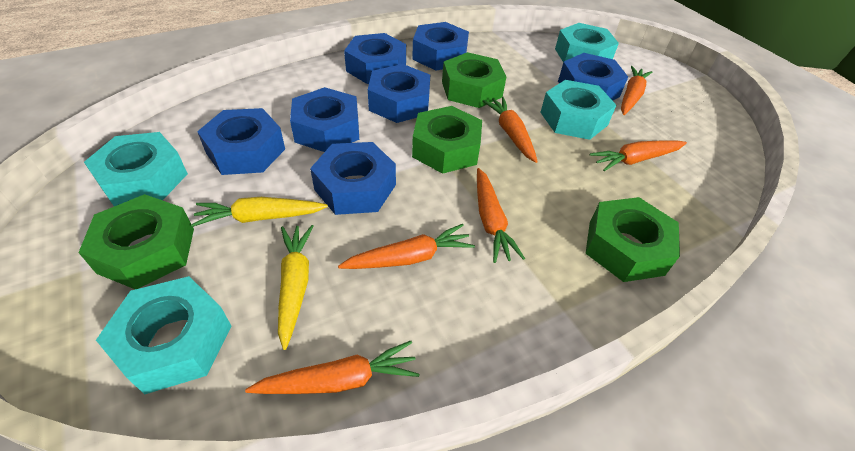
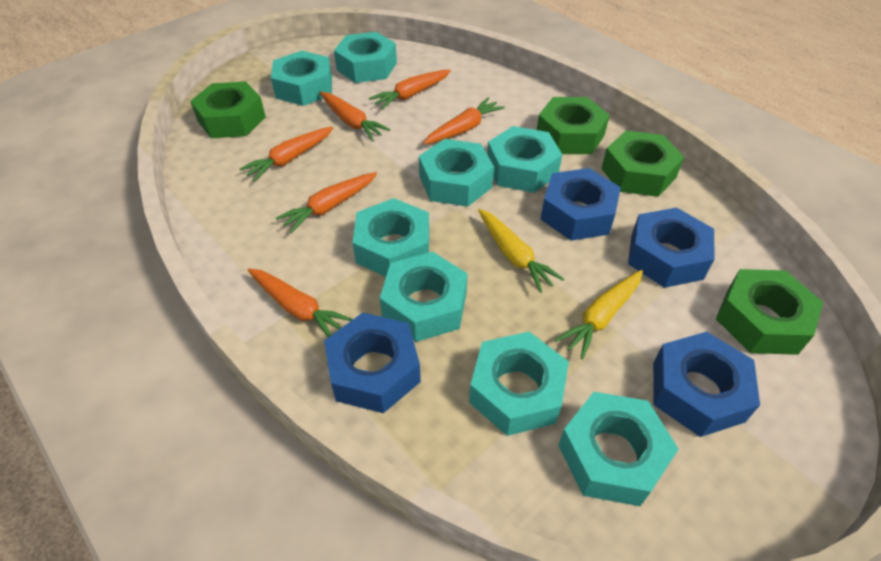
blue nut: 7 -> 4
turquoise nut: 4 -> 8

